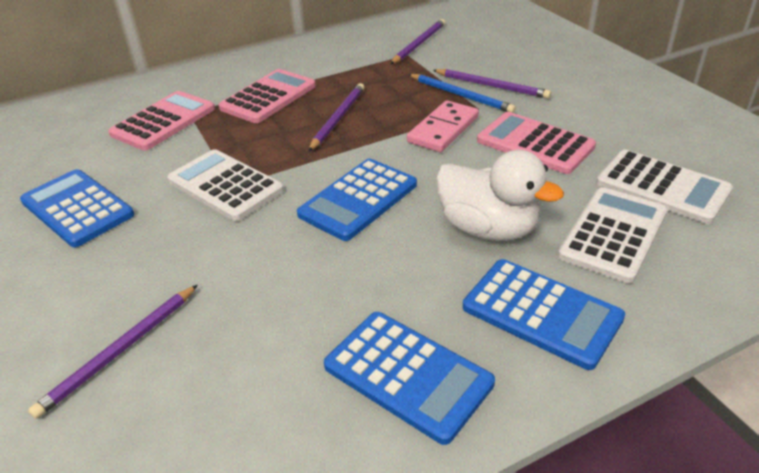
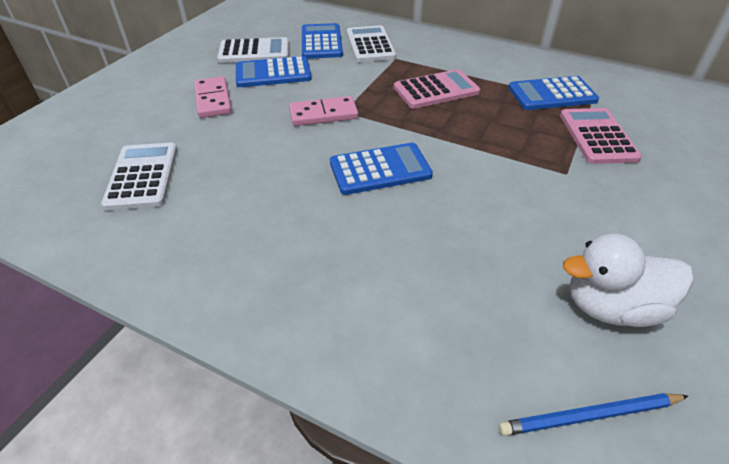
pink calculator: 3 -> 2
pink domino: 1 -> 2
purple pencil: 4 -> 0

